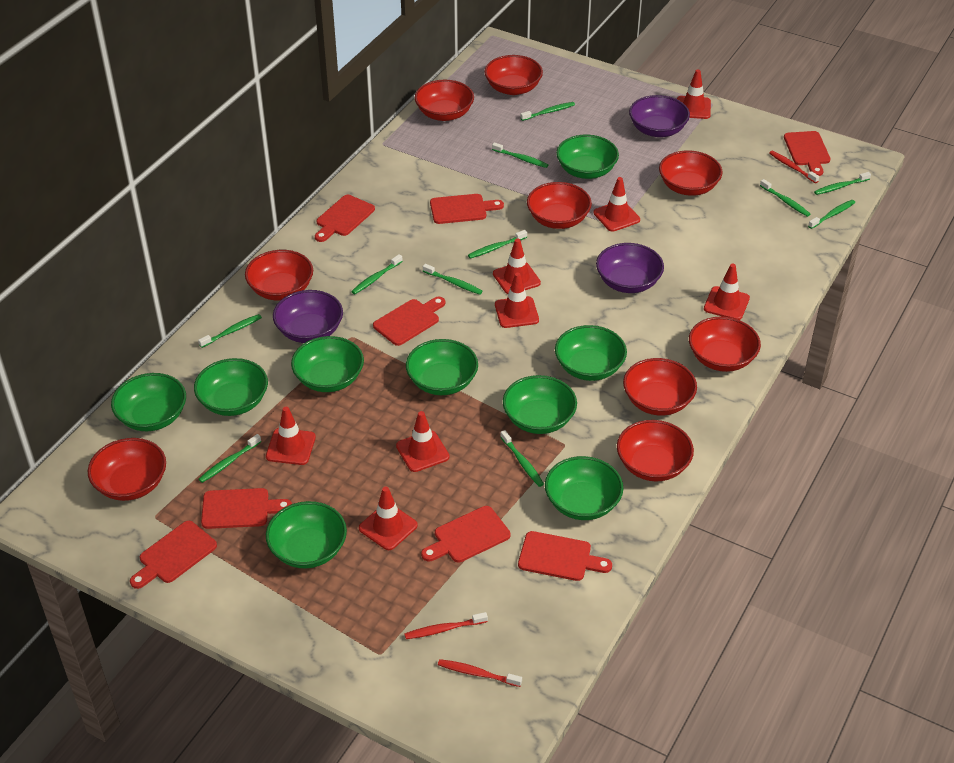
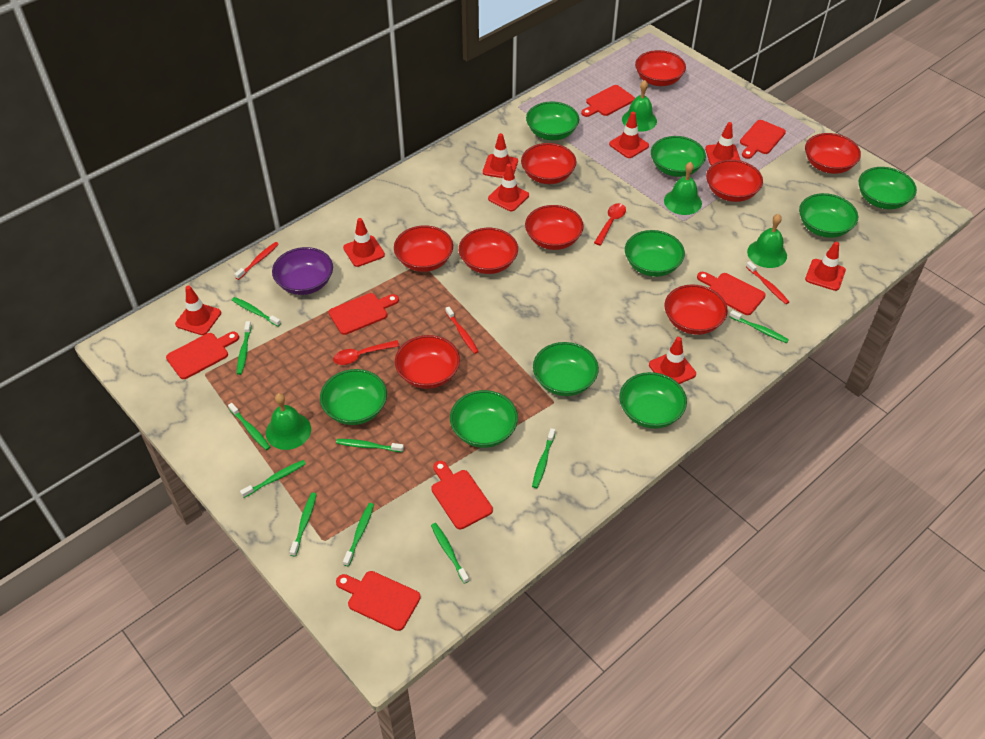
green bell: 0 -> 4
green toothbrush: 11 -> 10
purple bowl: 3 -> 1
red cutting board: 8 -> 7
red spoon: 0 -> 2

